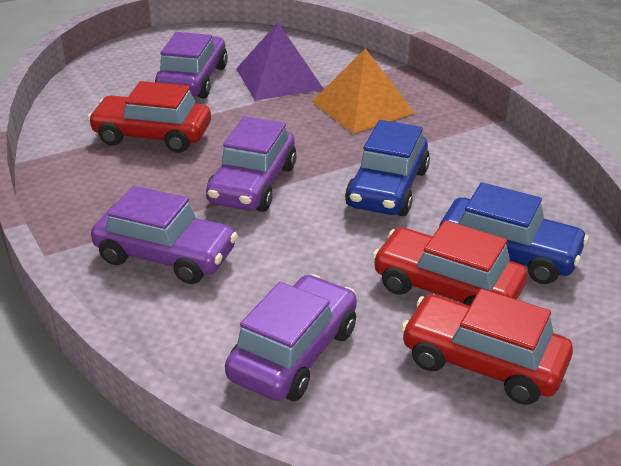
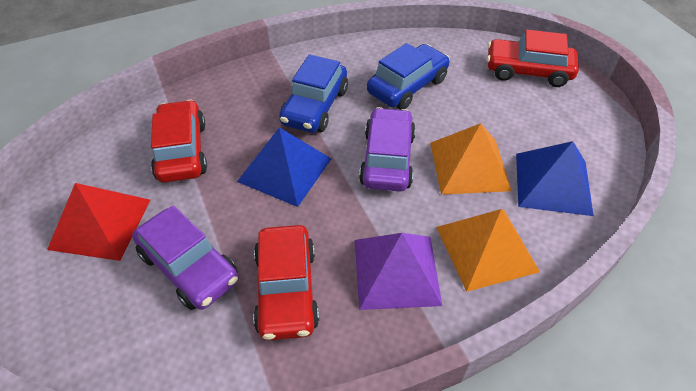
blue pyramid: 0 -> 2
orange pyramid: 1 -> 2
purple car: 4 -> 2
red pyramid: 0 -> 1

